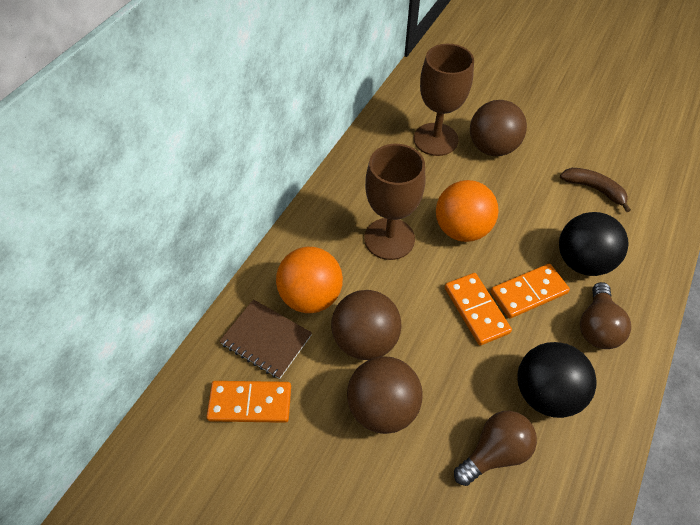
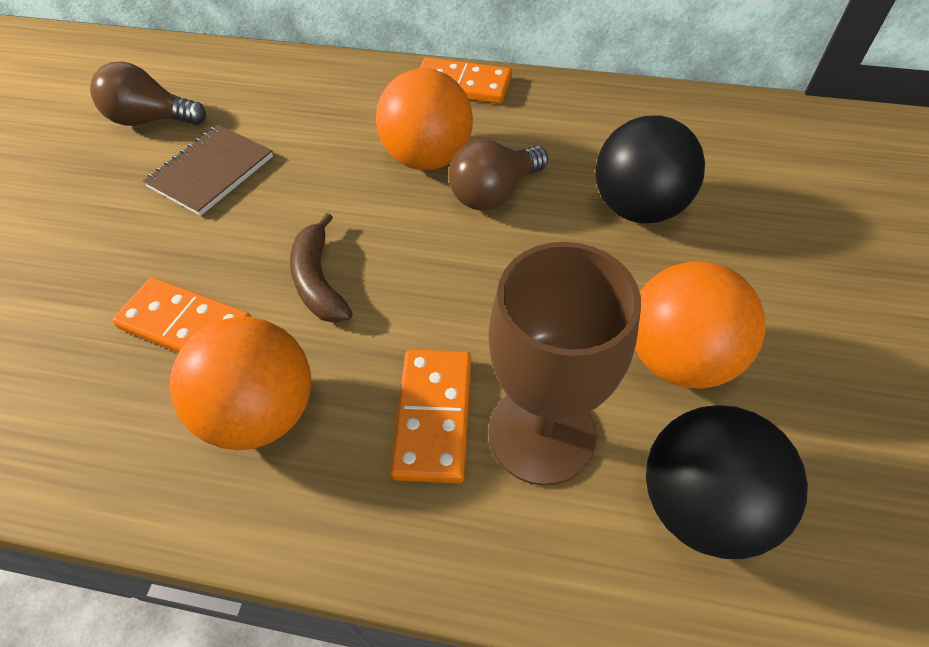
brown ball: 3 -> 0
brown goblet: 2 -> 1
orange ball: 2 -> 3

